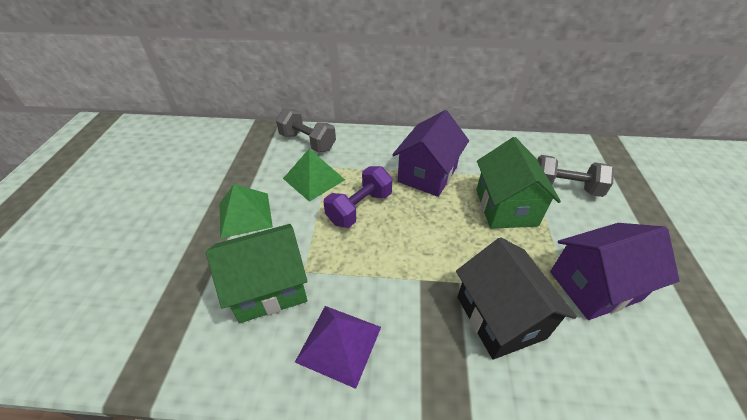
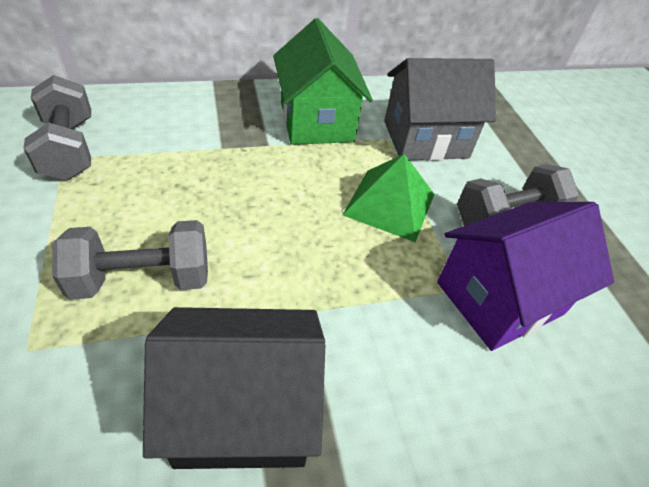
green house: 2 -> 1
green pyramid: 2 -> 1
grey dumbbell: 2 -> 3
grey house: 0 -> 1
purple dumbbell: 1 -> 0
purple house: 2 -> 1
purple pyramid: 1 -> 0

